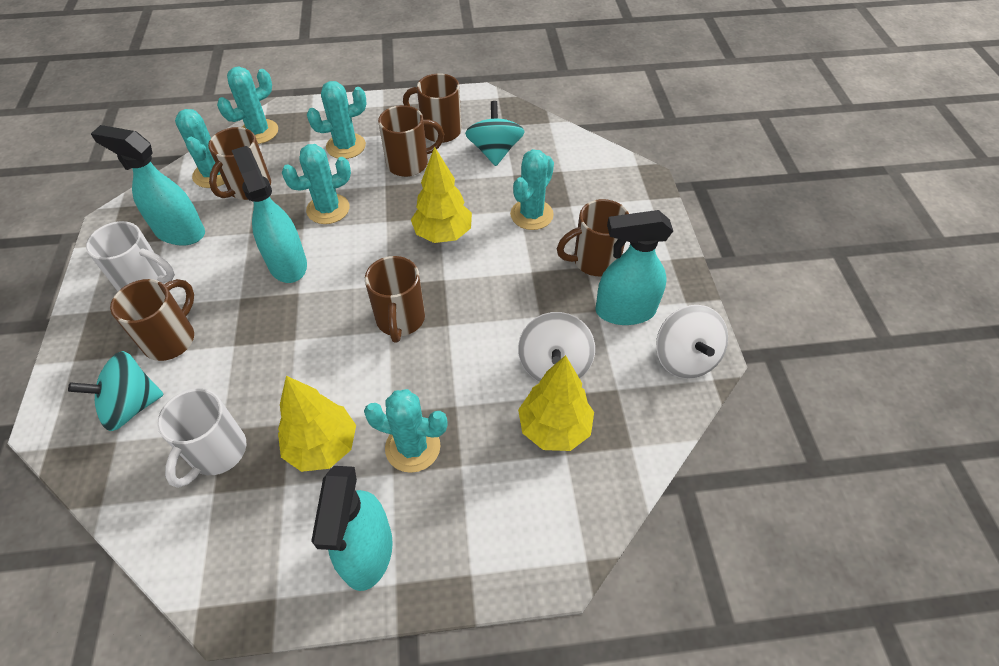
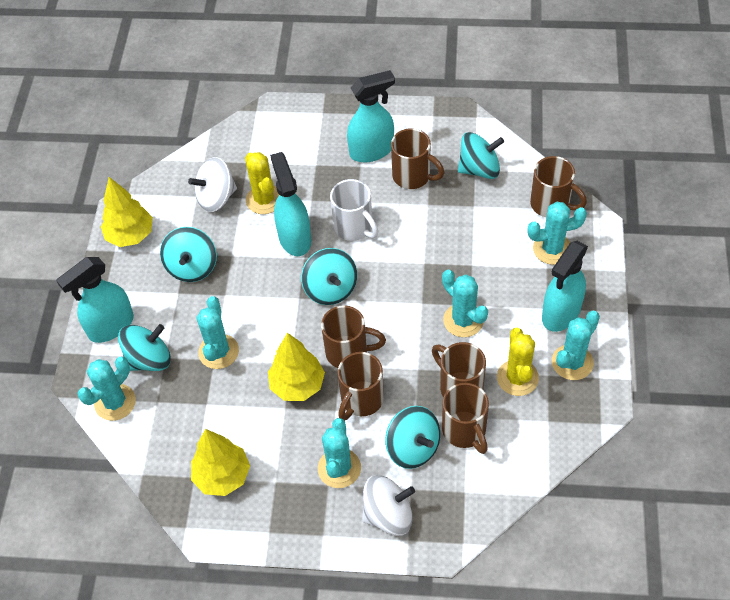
turquoise spinning top: 2 -> 5
white mug: 2 -> 1
yellow cactus: 0 -> 2

